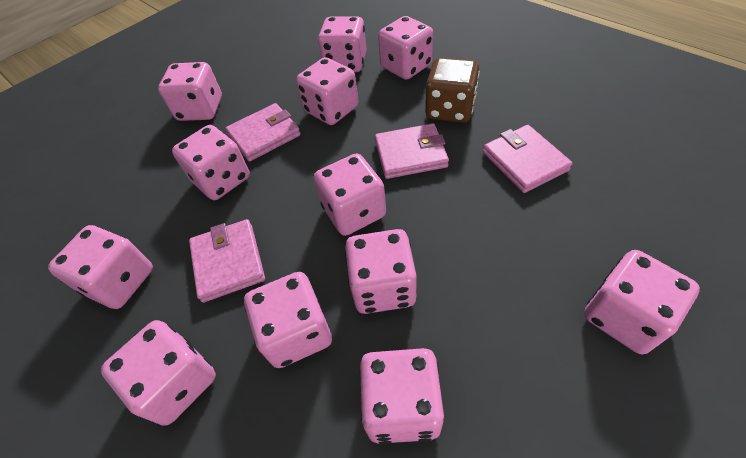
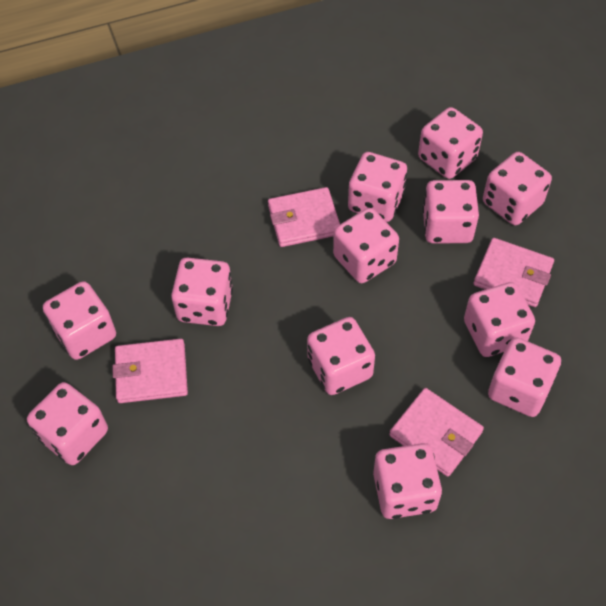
brown dice: 1 -> 0

